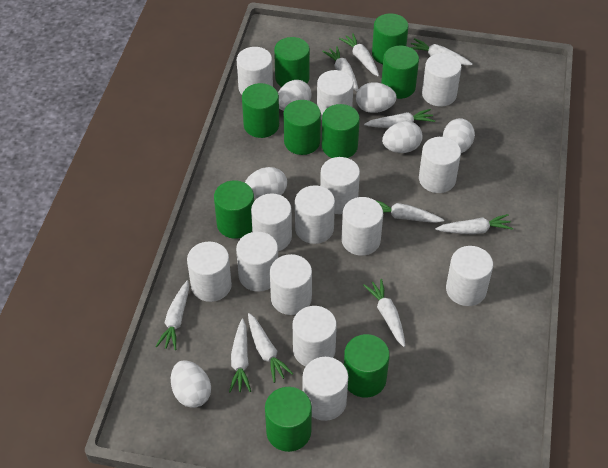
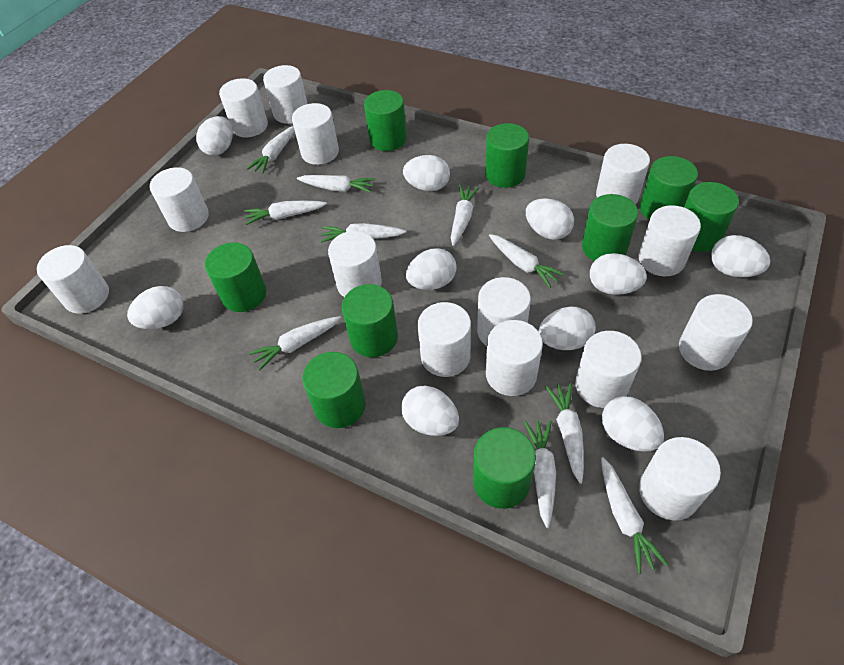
white egg: 6 -> 10

